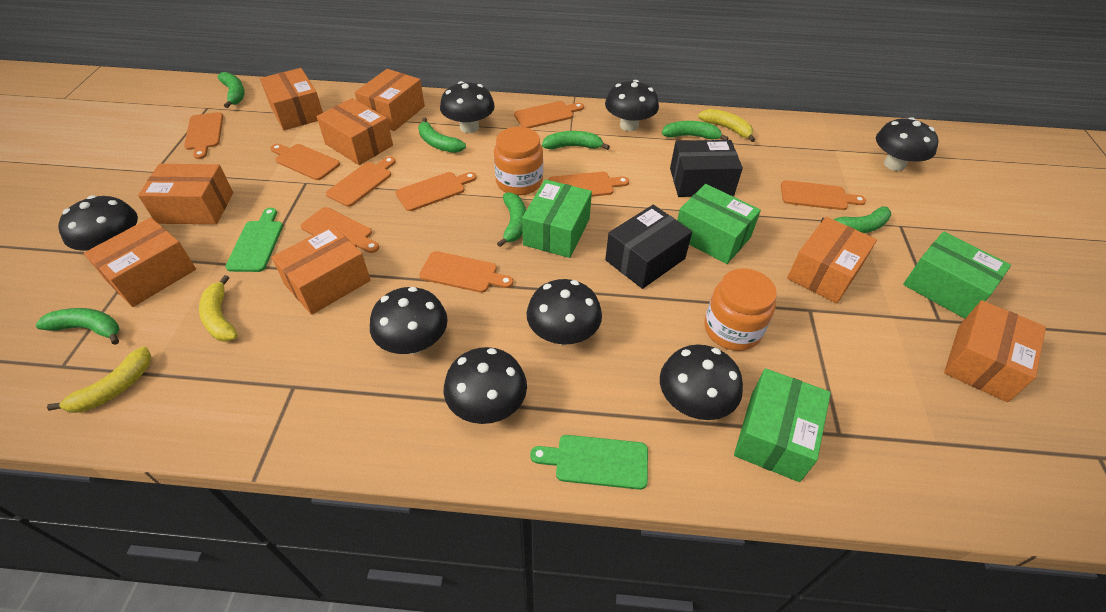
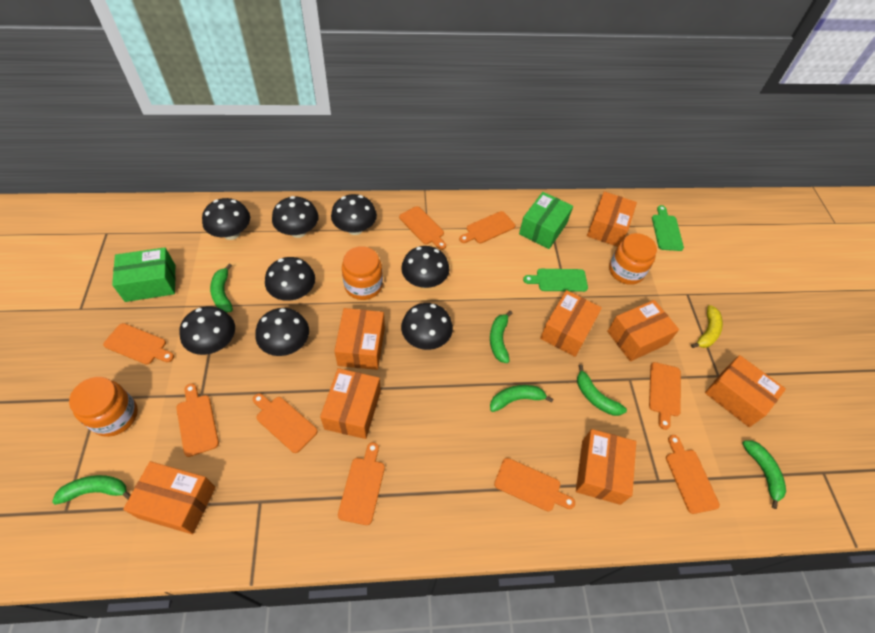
black box: 2 -> 0
green banana: 7 -> 6
green box: 4 -> 2
orange jar: 2 -> 3
yellow banana: 3 -> 1

